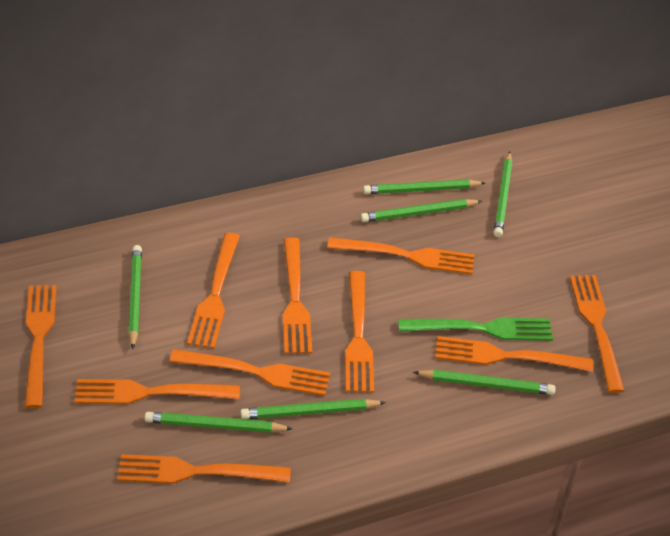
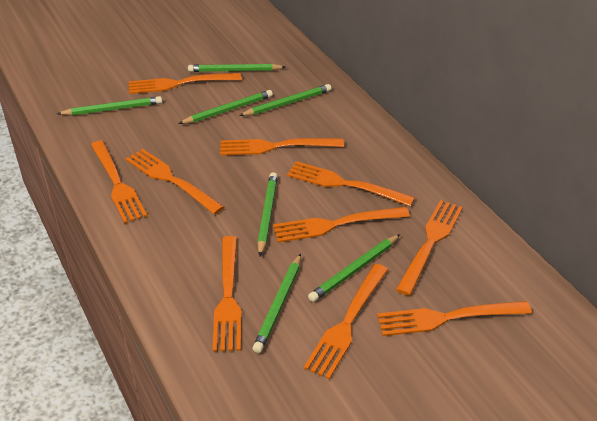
green fork: 1 -> 0

